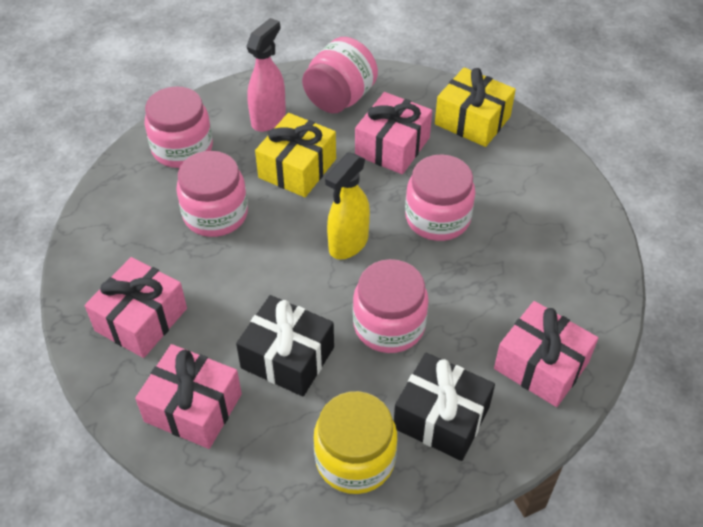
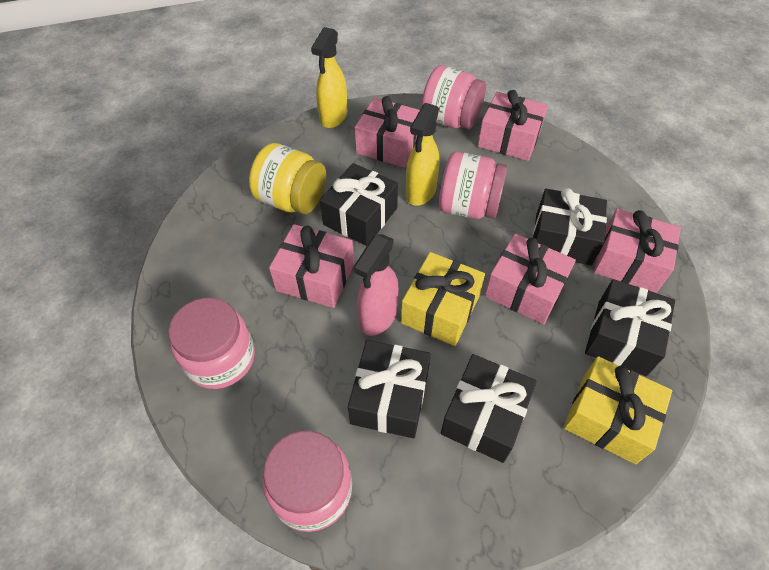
black gift: 2 -> 5
pink gift: 4 -> 5
pink jar: 5 -> 4
yellow spray bottle: 1 -> 2

